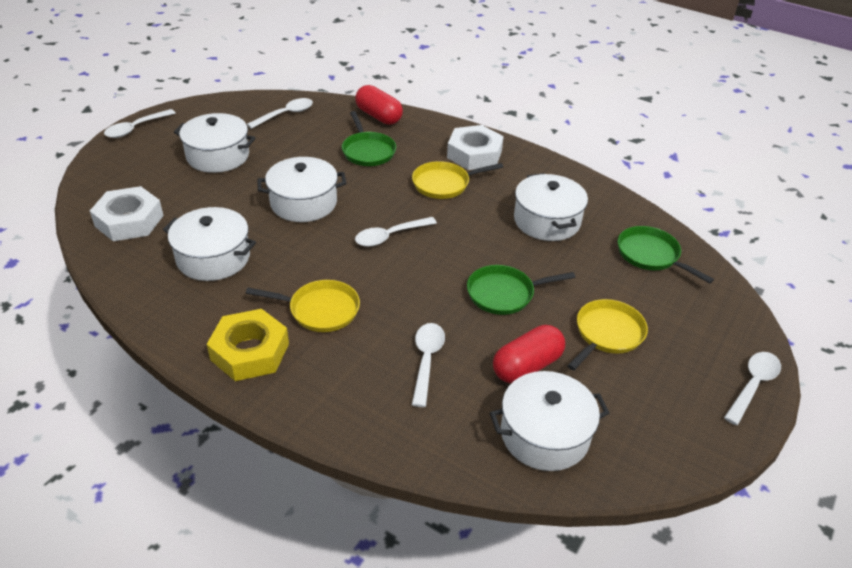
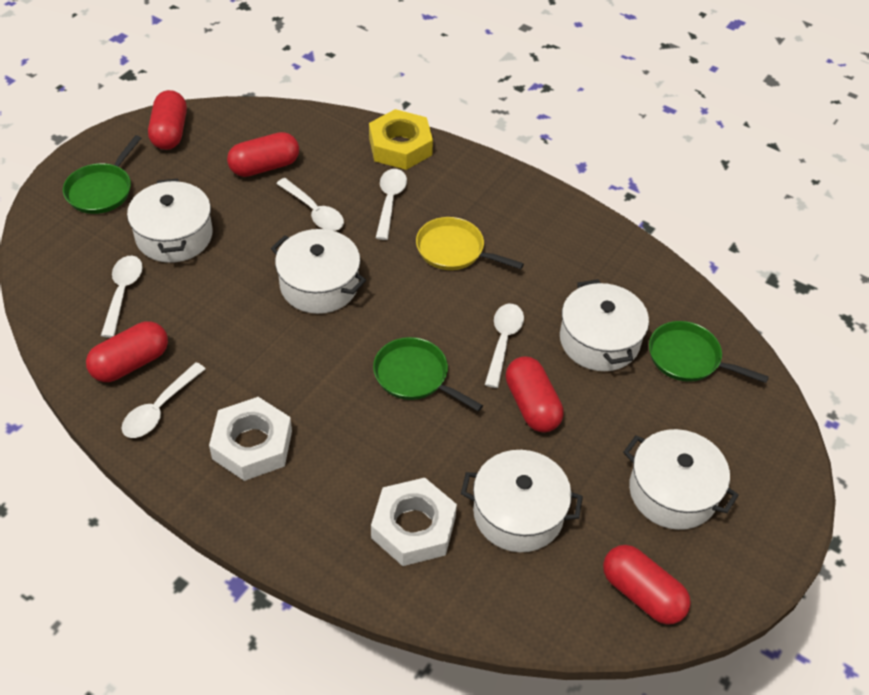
red capsule: 2 -> 5
yellow pan: 3 -> 1

